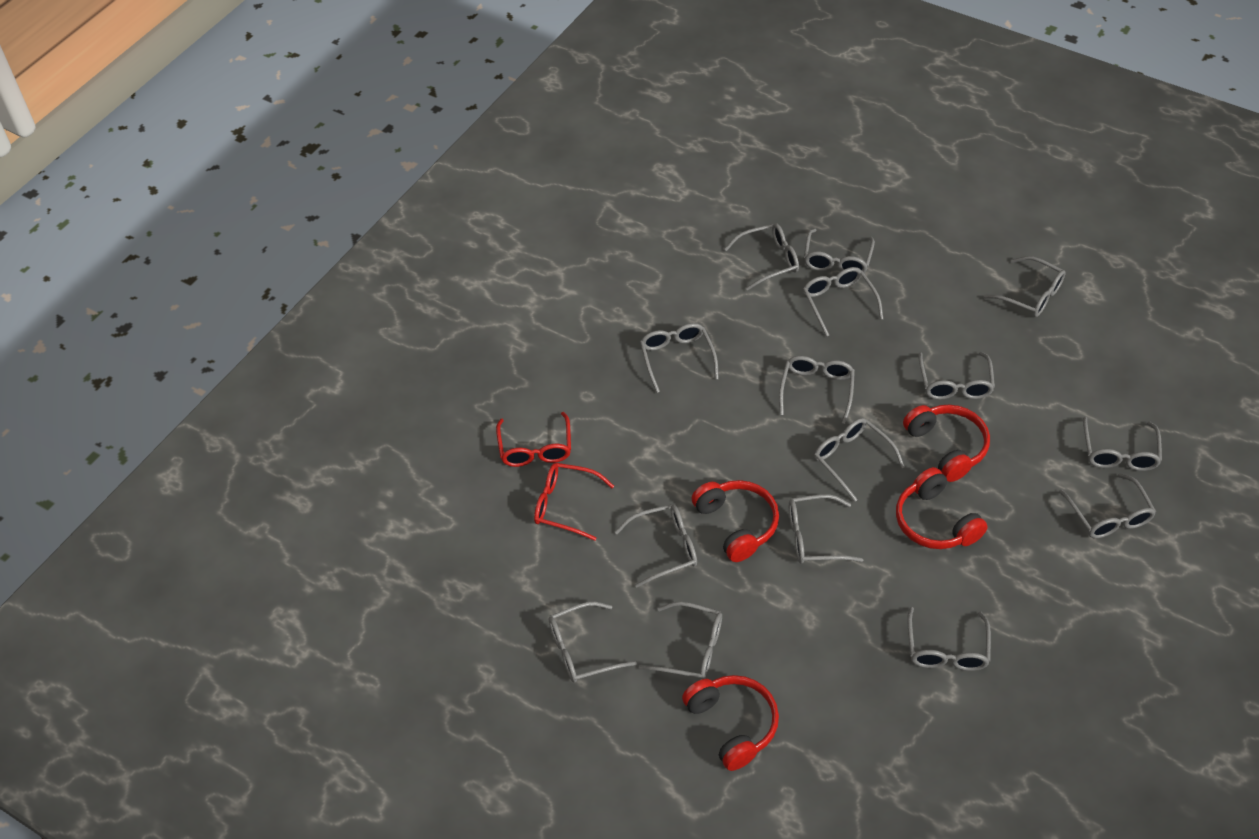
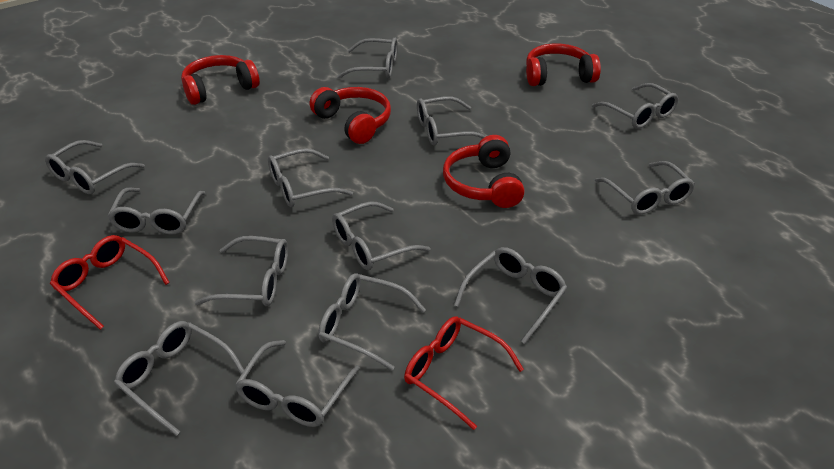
grey glasses: 15 -> 13

